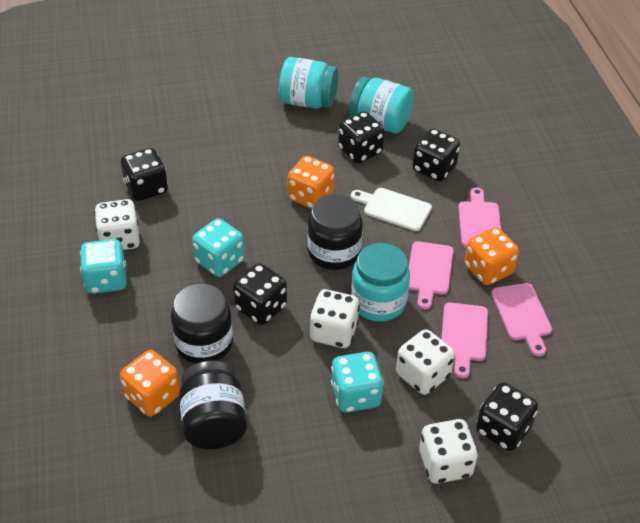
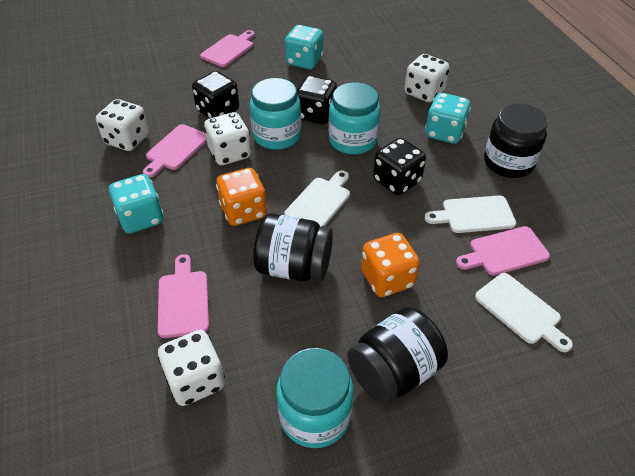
black dice: 5 -> 3
orange dice: 3 -> 2
white cutting board: 1 -> 3

